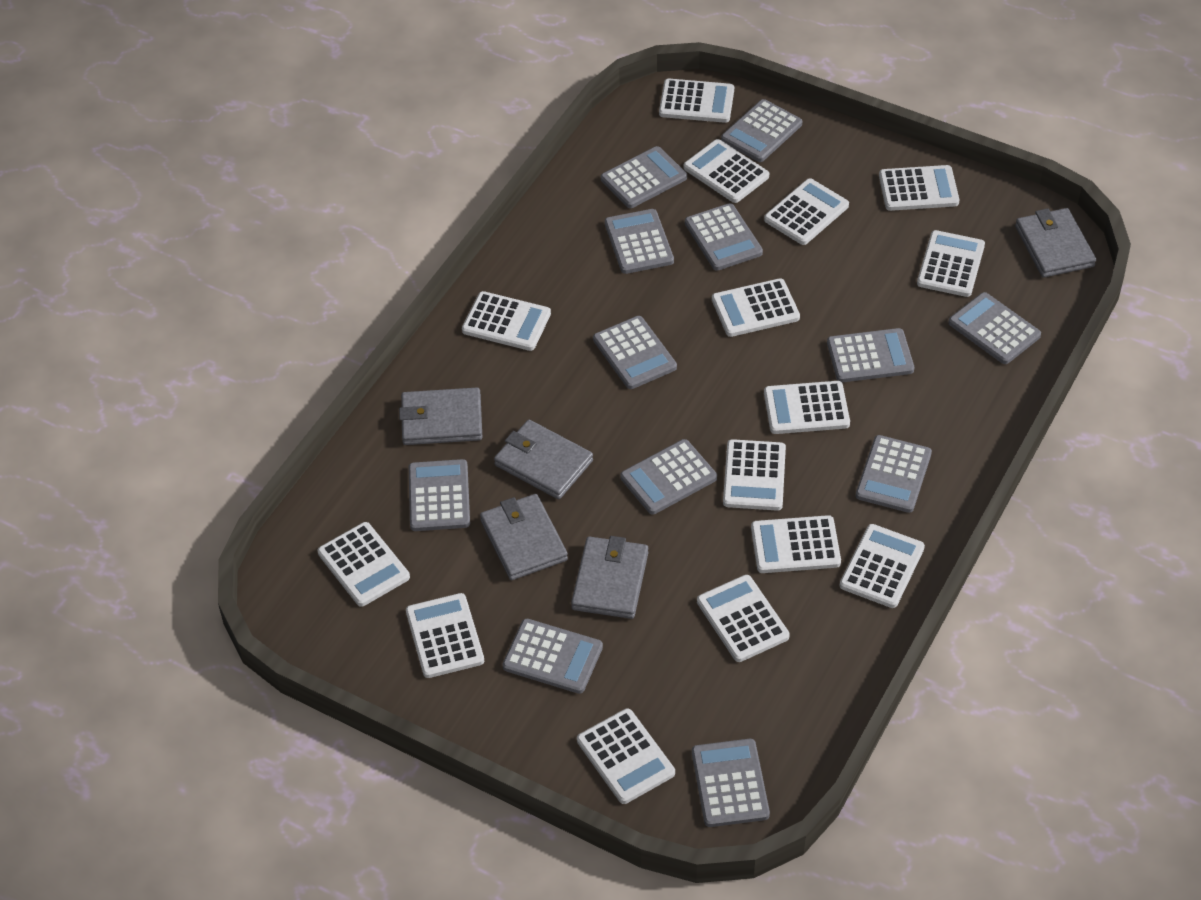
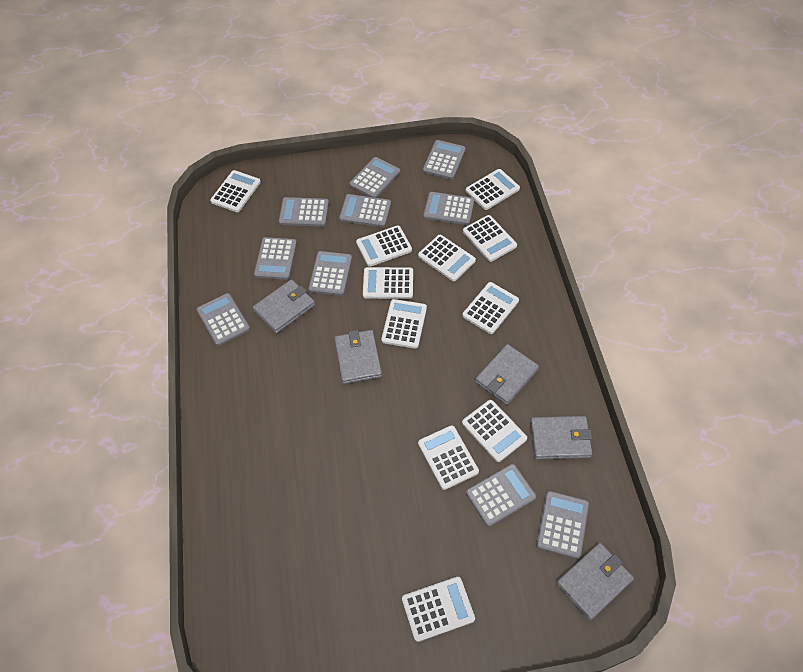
grey calculator: 12 -> 10
white calculator: 15 -> 11

